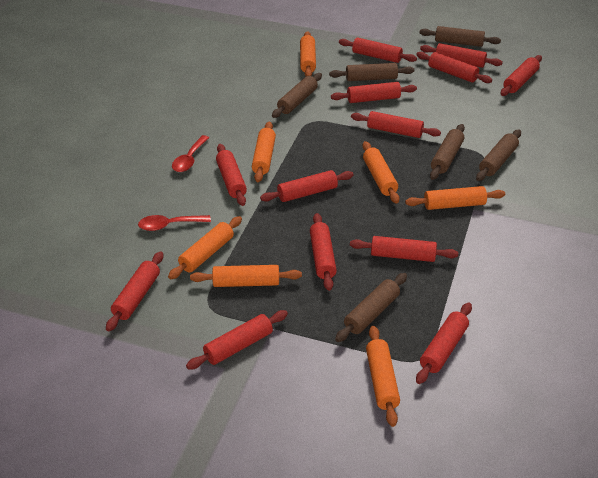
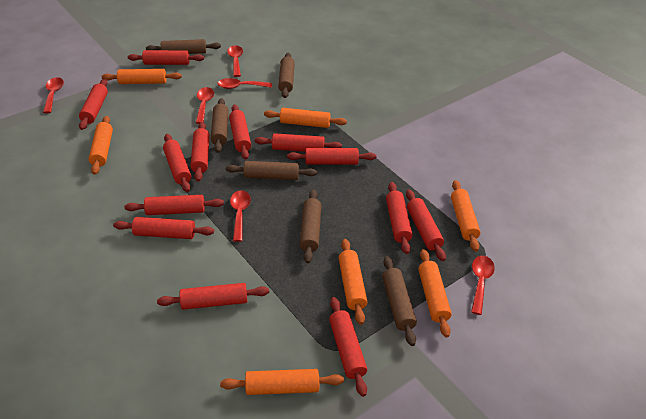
red spoon: 2 -> 6

